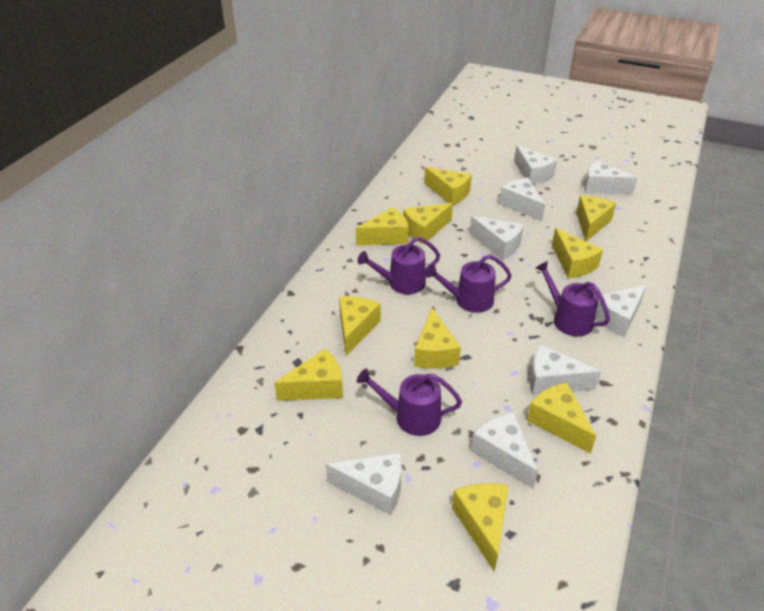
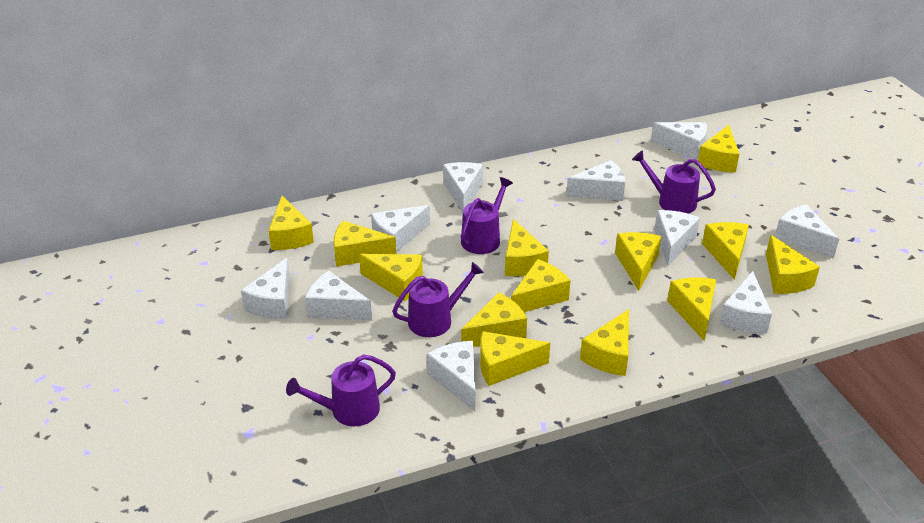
white cheese: 8 -> 10
yellow cheese: 10 -> 13

